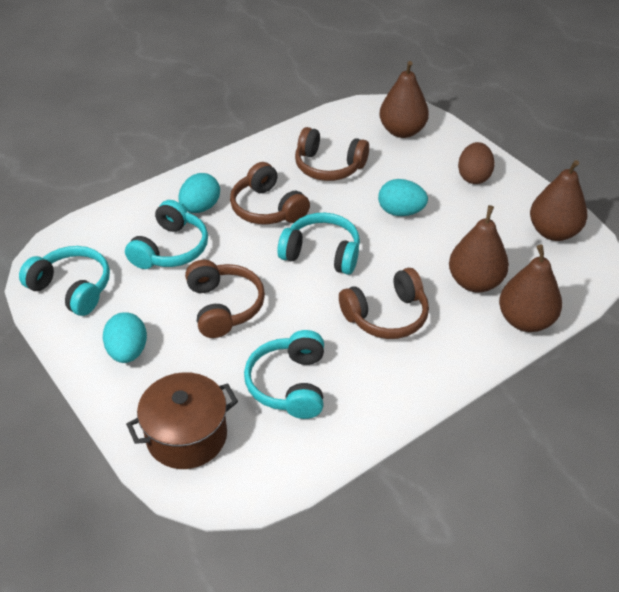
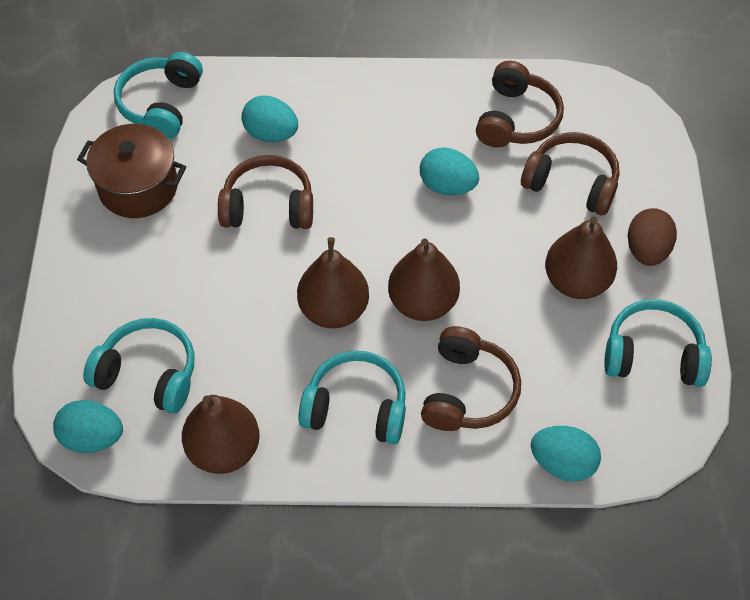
turquoise egg: 3 -> 4

